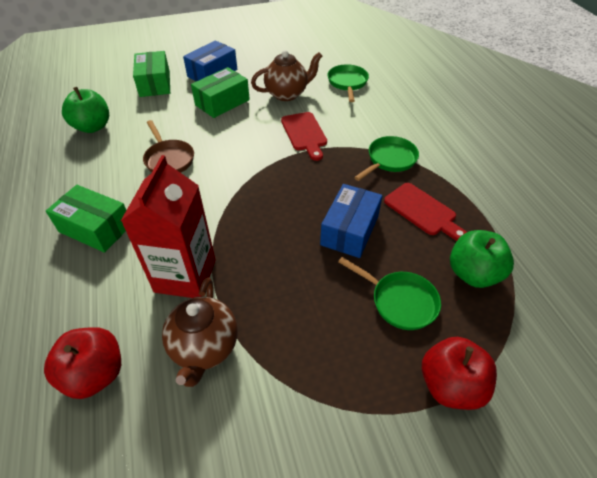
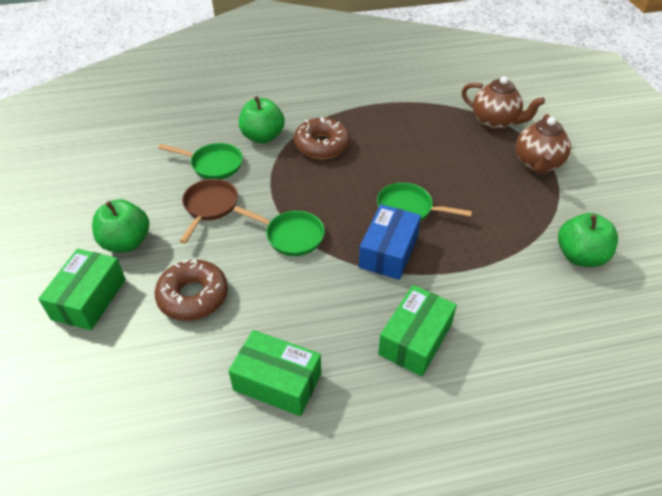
blue box: 2 -> 1
brown donut: 0 -> 2
green apple: 2 -> 3
red apple: 2 -> 0
red carton: 1 -> 0
red cutting board: 2 -> 0

